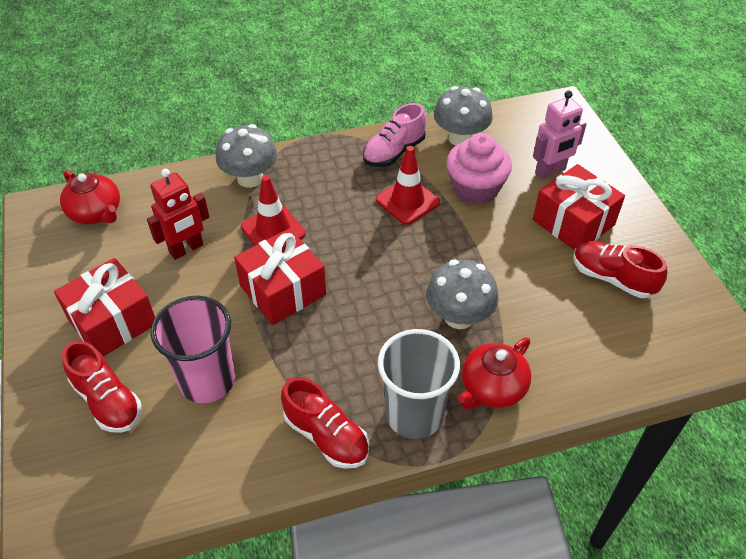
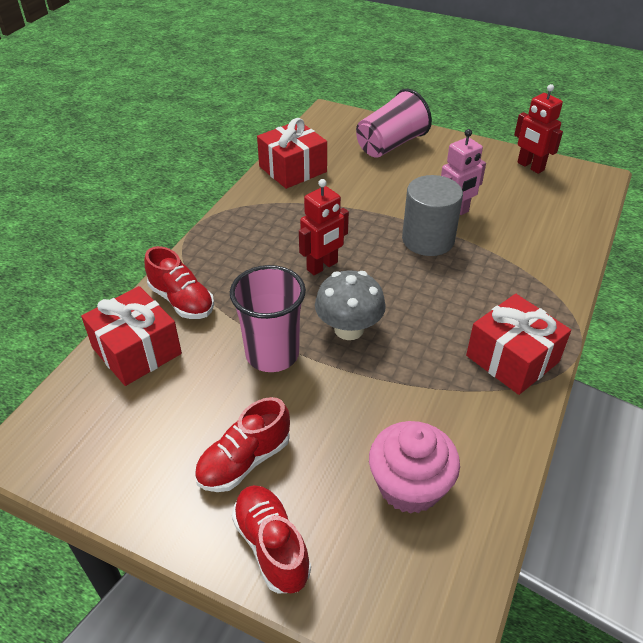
grey cup: 1 -> 0
grey cylinder: 0 -> 1
grey mushroom: 3 -> 1
pink cup: 1 -> 2
pink shoe: 1 -> 0
red robot: 1 -> 2
red teapot: 2 -> 0
red traffic cone: 2 -> 0

